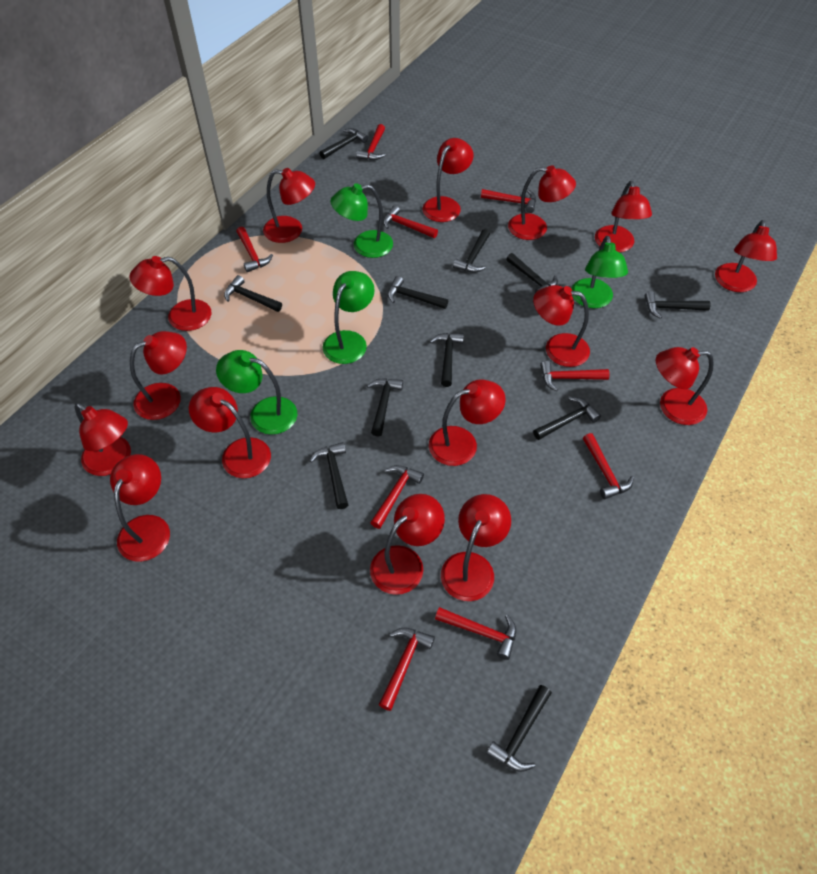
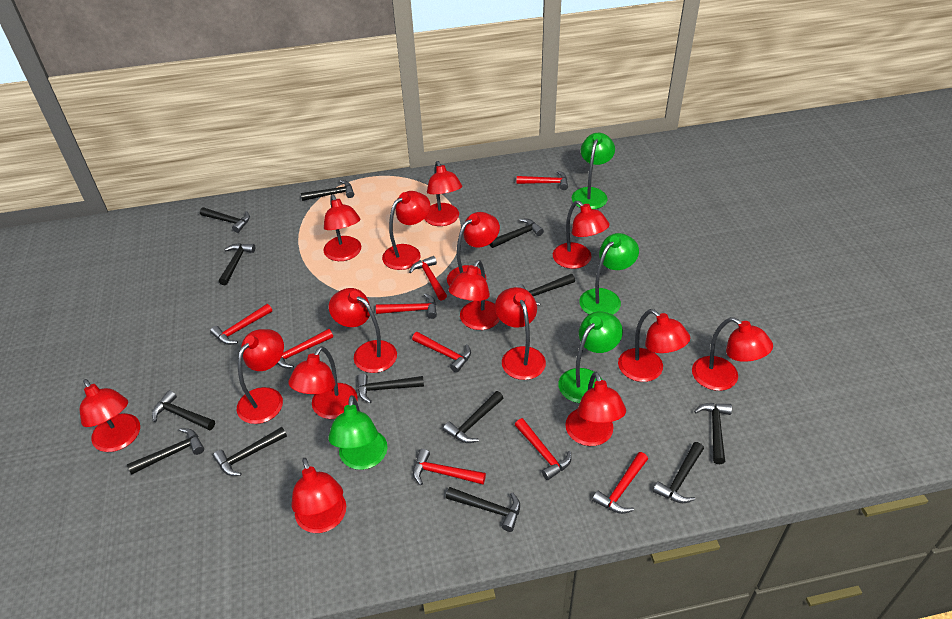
black hammer: 11 -> 13

